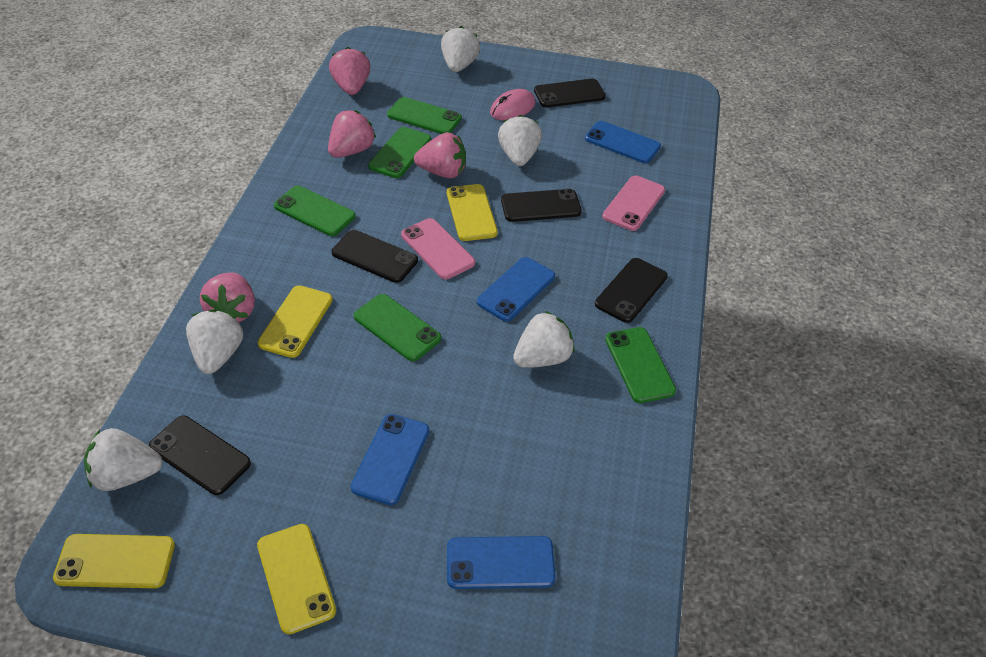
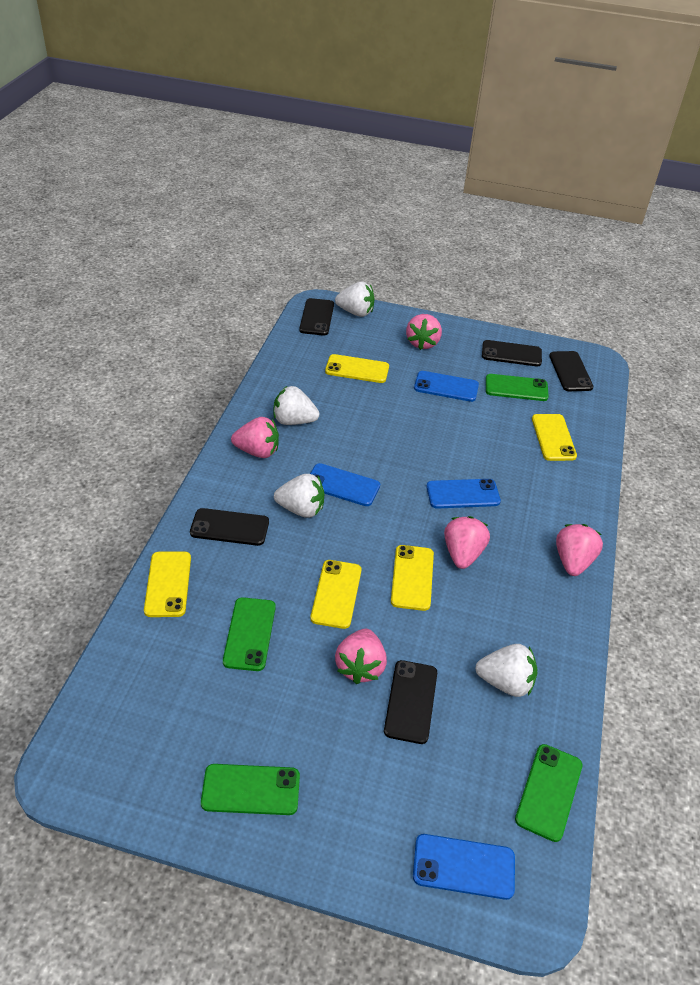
green phone: 5 -> 4
pink mouse: 1 -> 0
pink phone: 2 -> 0
pink strawberry: 4 -> 5
white strawberry: 5 -> 4
yellow phone: 4 -> 5

